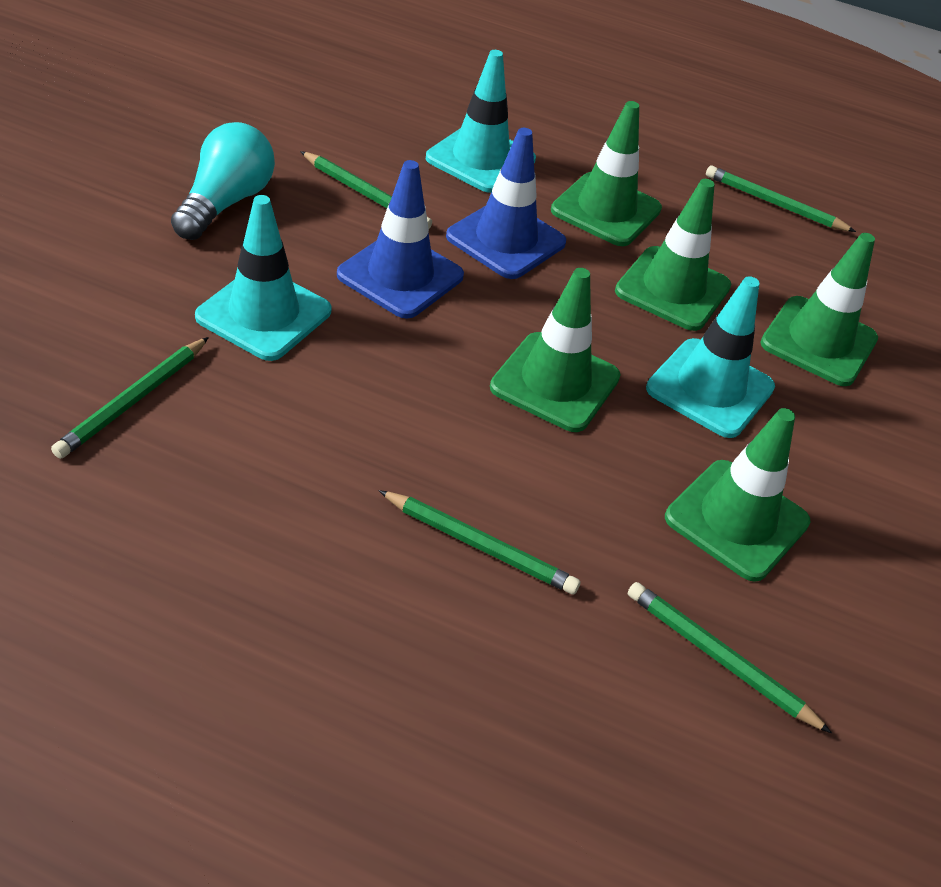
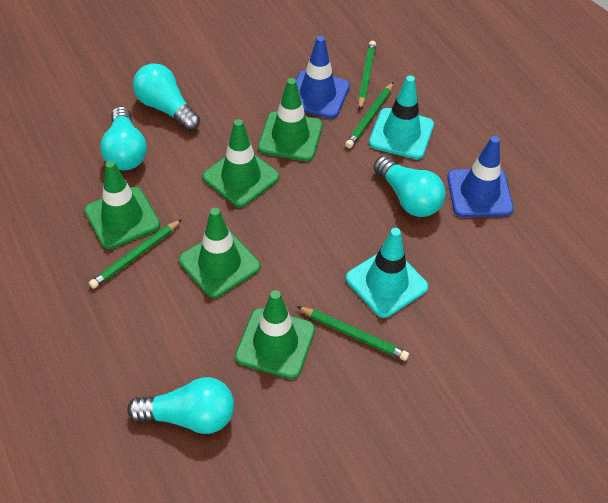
green pencil: 5 -> 4
turquoise light bulb: 1 -> 4
turquoise traffic cone: 3 -> 2

